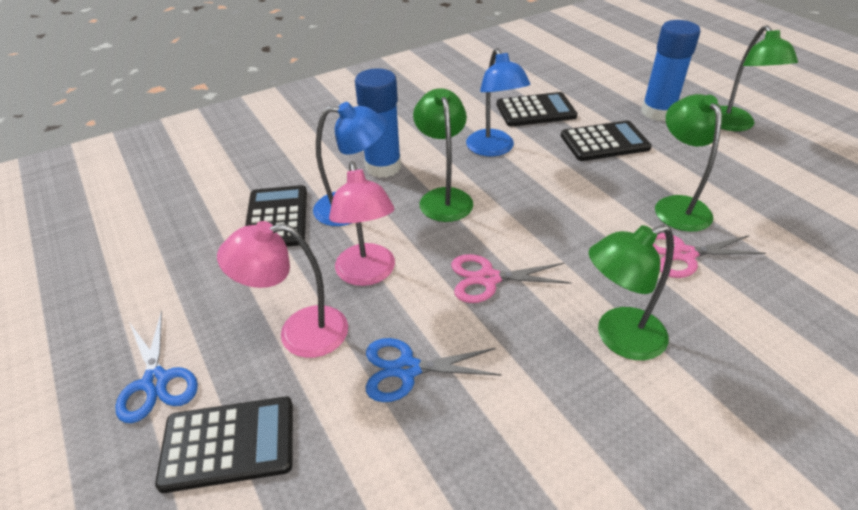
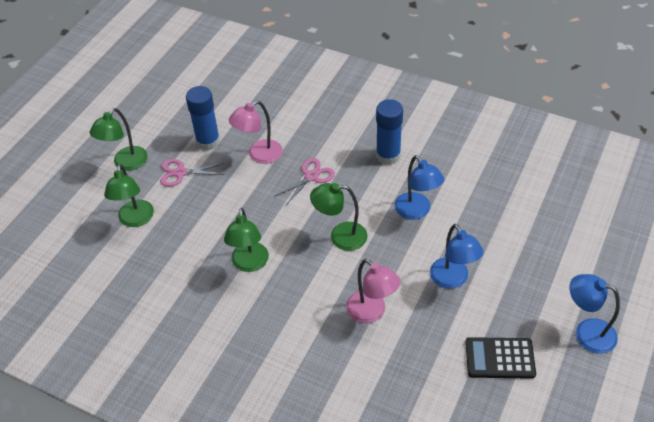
black calculator: 4 -> 1
blue lamp: 2 -> 3
blue scissors: 2 -> 0

